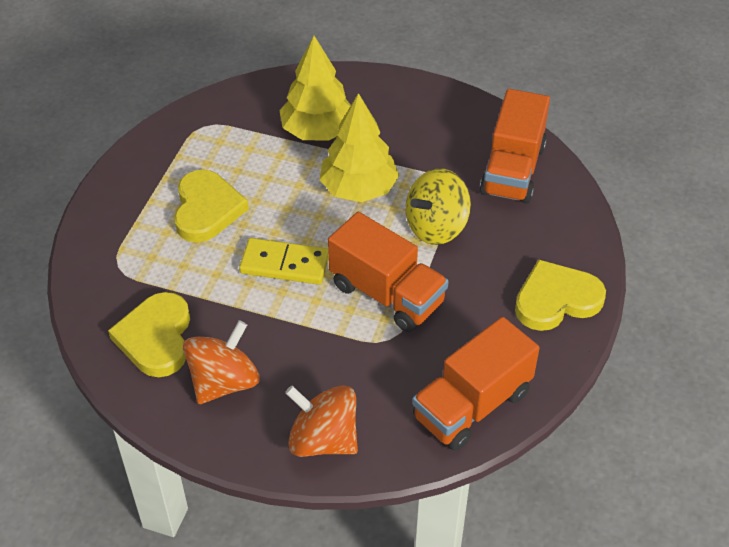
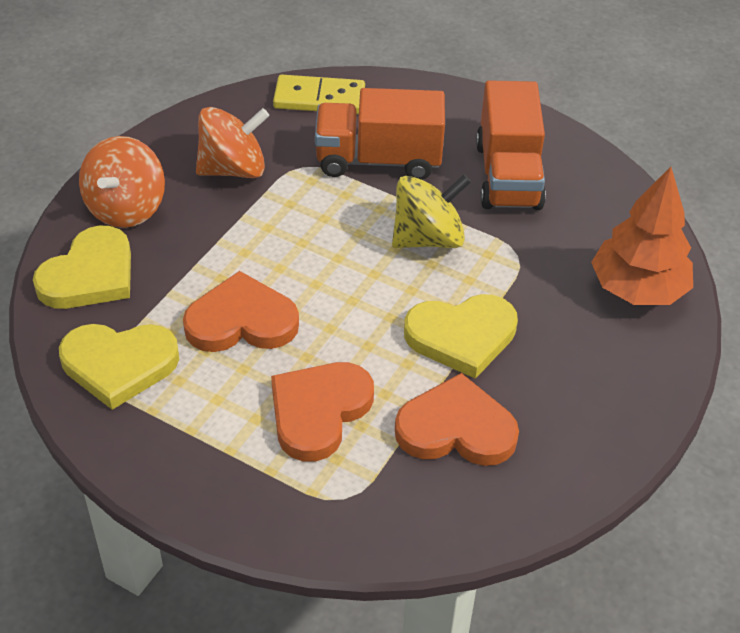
orange heart: 0 -> 3
orange tree: 0 -> 1
orange truck: 3 -> 2
yellow tree: 2 -> 0

